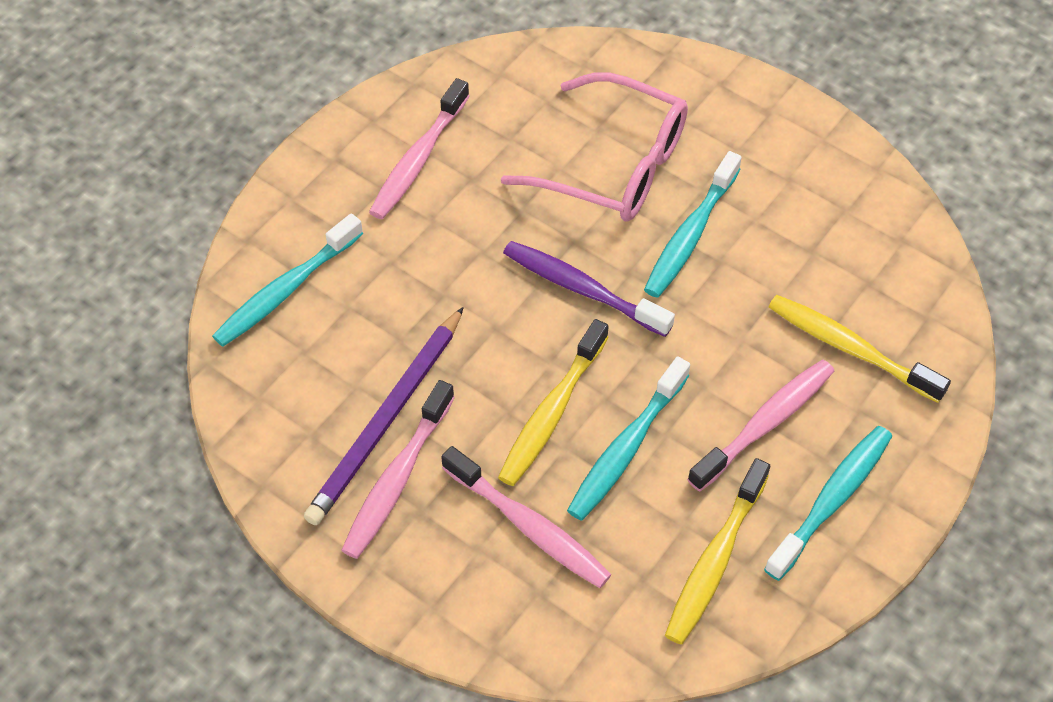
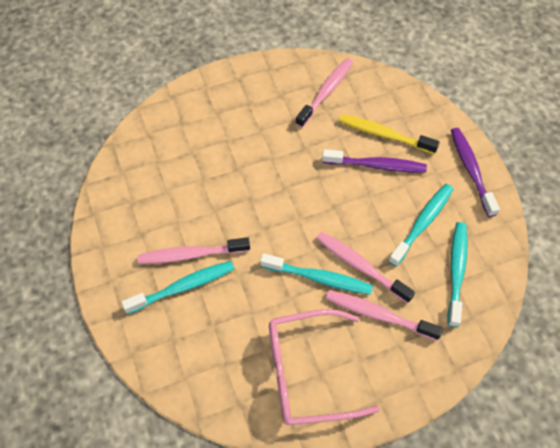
purple pencil: 1 -> 0
purple toothbrush: 1 -> 2
yellow toothbrush: 3 -> 1

